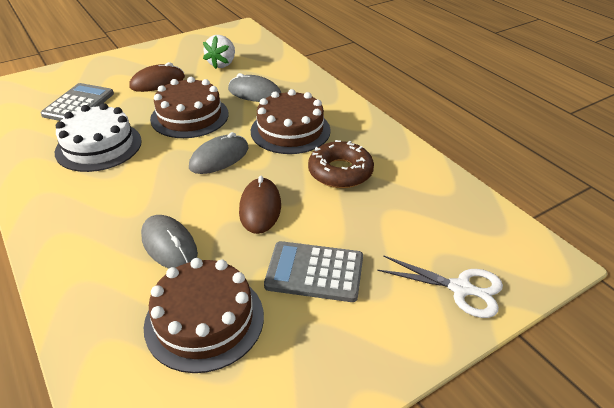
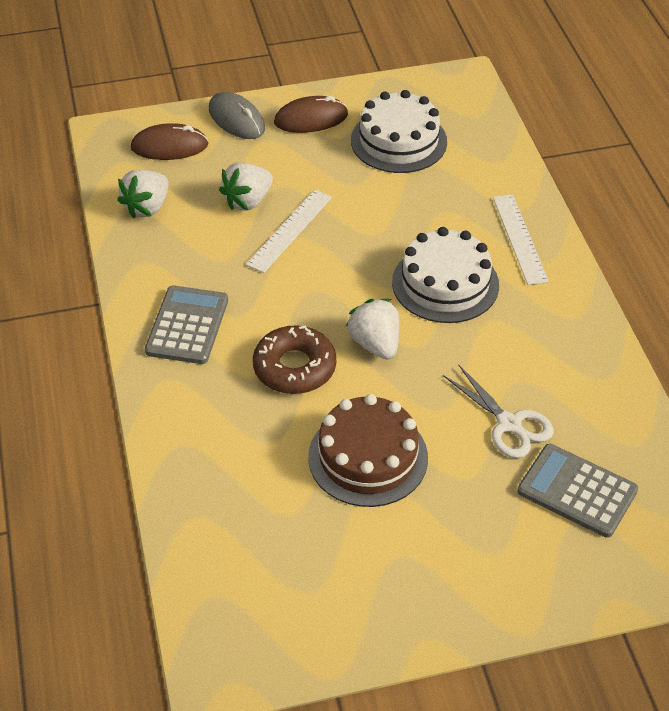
brown cake: 3 -> 1
grey mouse: 3 -> 1
white cake: 1 -> 2
white ruler: 0 -> 2
white strawberry: 1 -> 3

